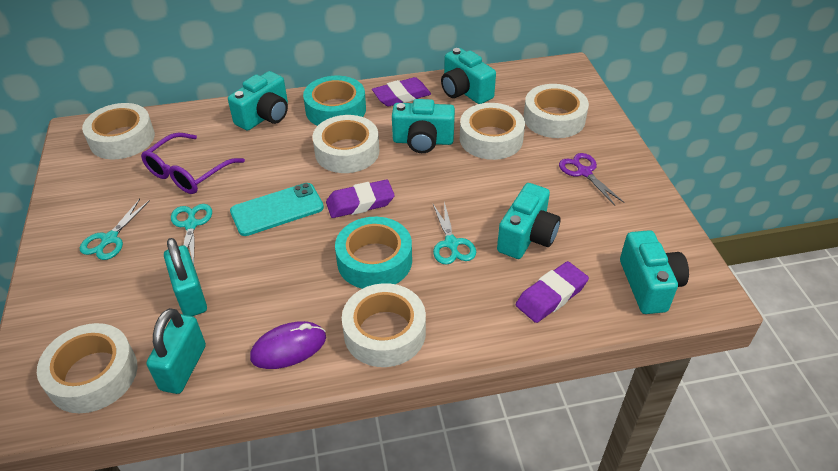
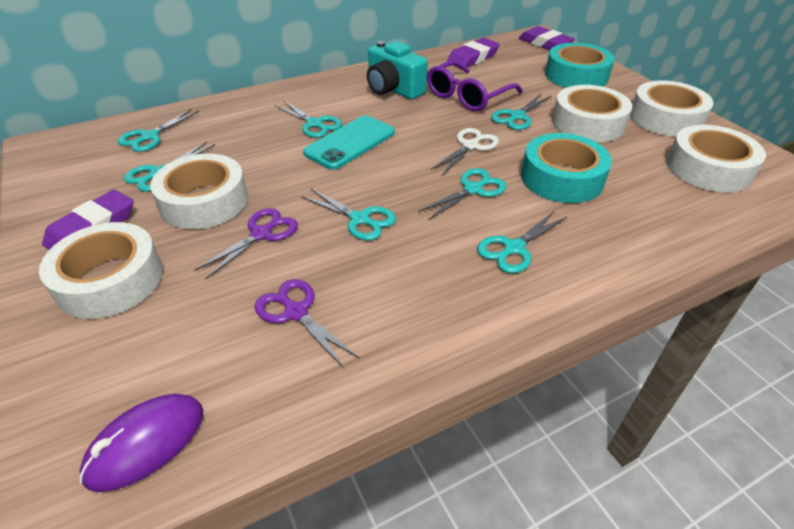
purple scissors: 1 -> 2
turquoise camera: 5 -> 1
turquoise padlock: 2 -> 0
turquoise scissors: 3 -> 7
white scissors: 0 -> 1
white tape: 6 -> 5

